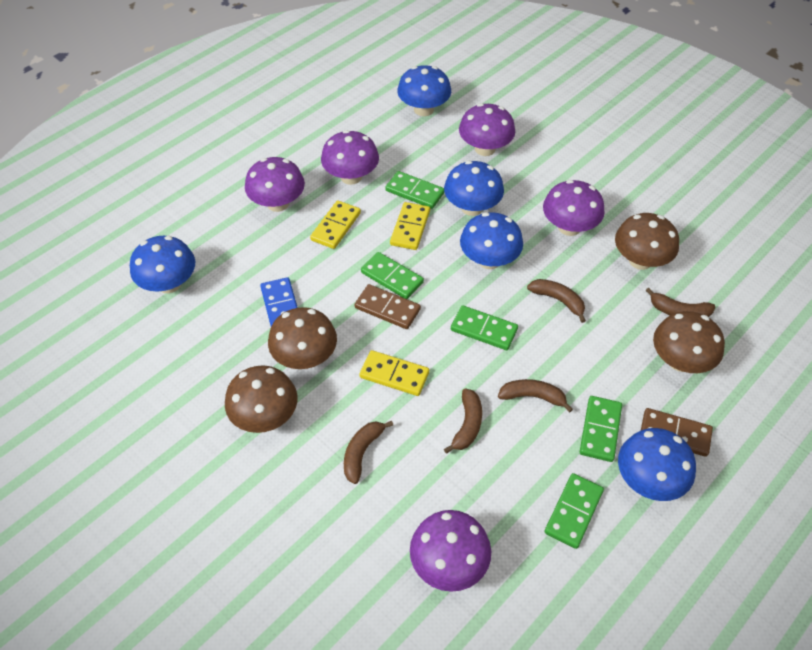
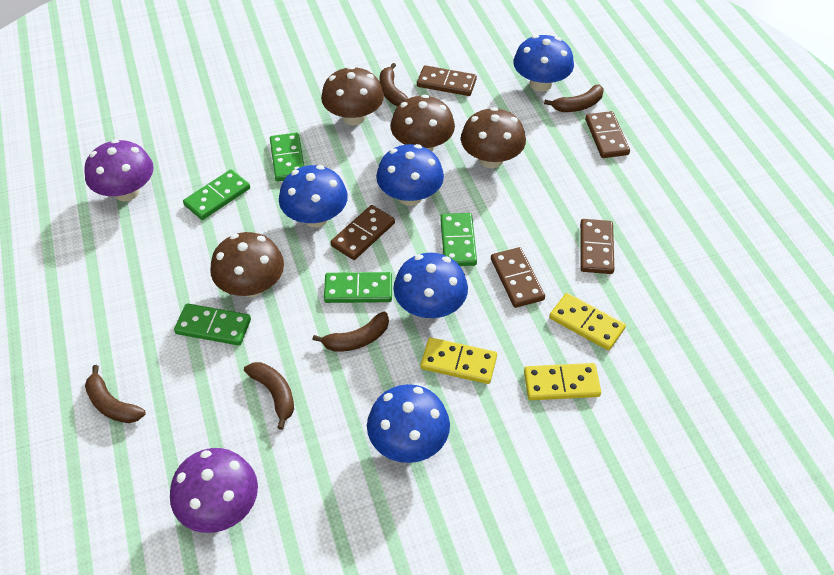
blue domino: 1 -> 0
brown domino: 2 -> 5
purple mushroom: 5 -> 2

